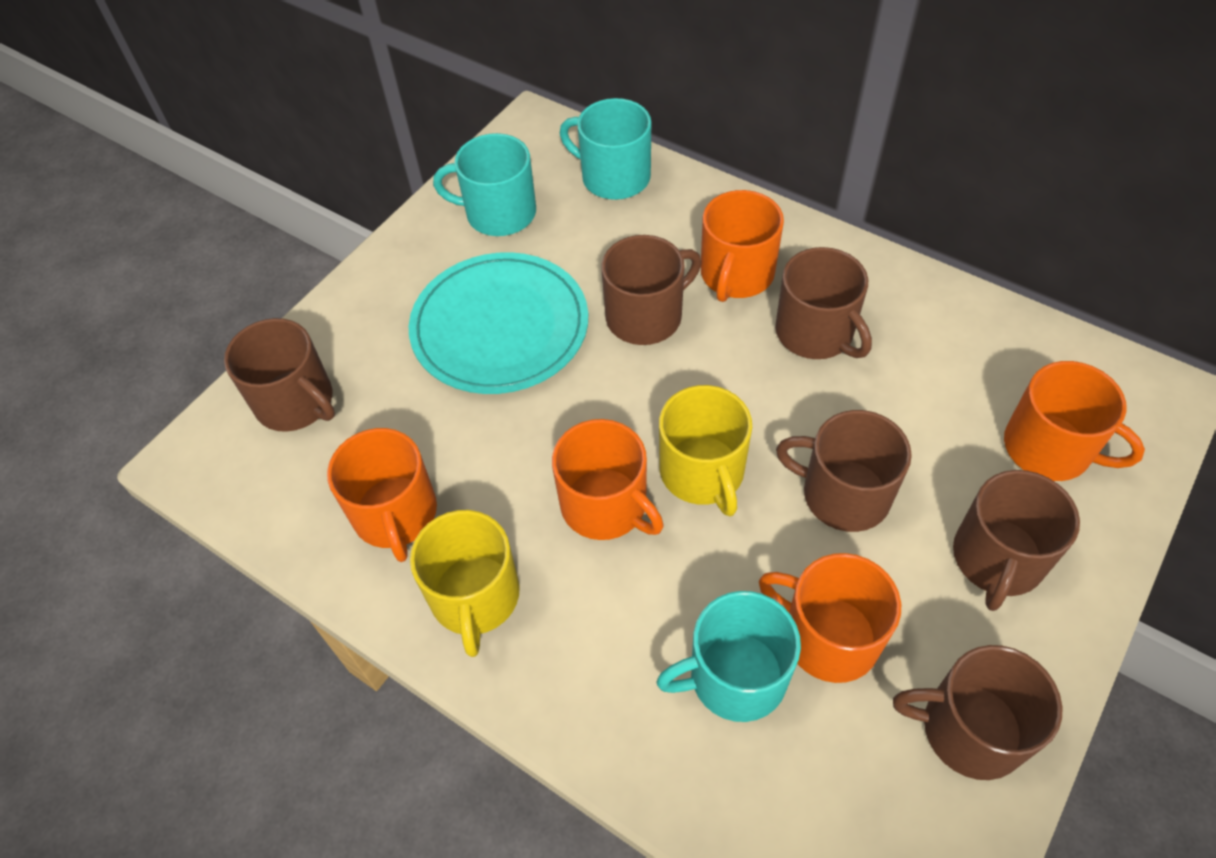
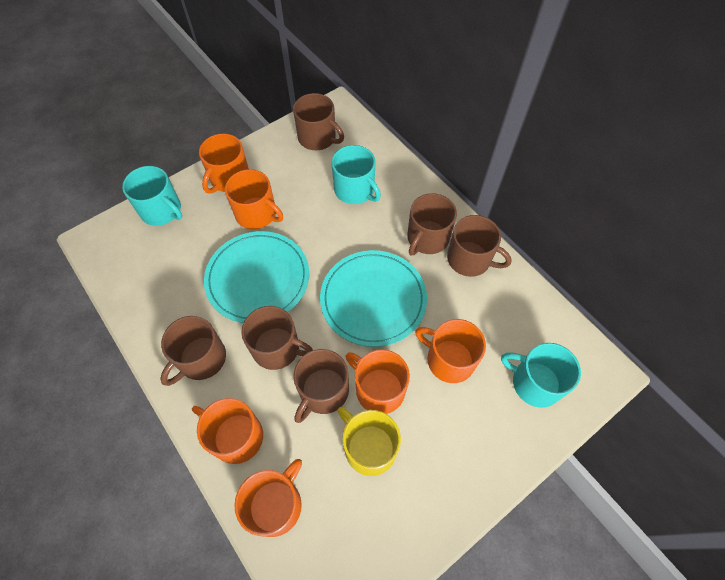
orange mug: 5 -> 6
turquoise plate: 1 -> 2
yellow mug: 2 -> 1

